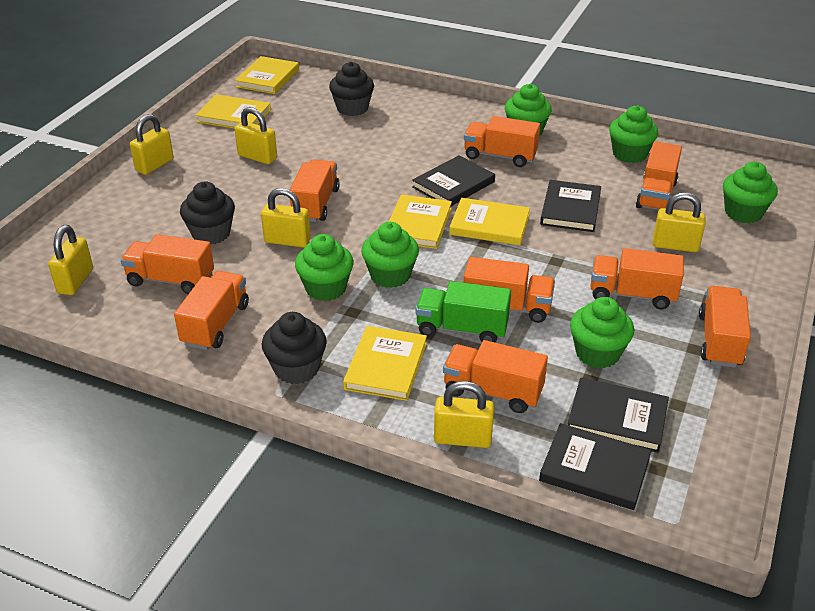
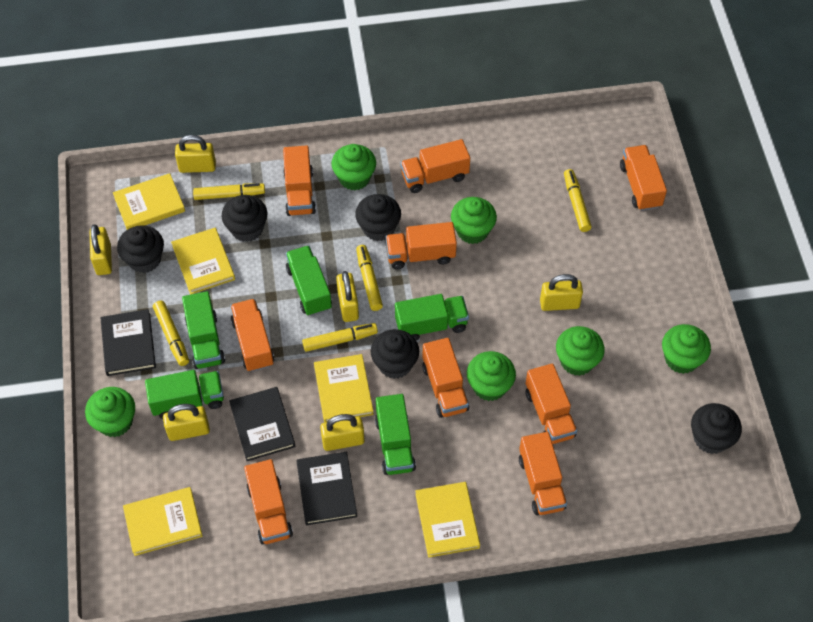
black book: 4 -> 3
black cupcake: 3 -> 5
green truck: 1 -> 5
yellow marker: 0 -> 5

